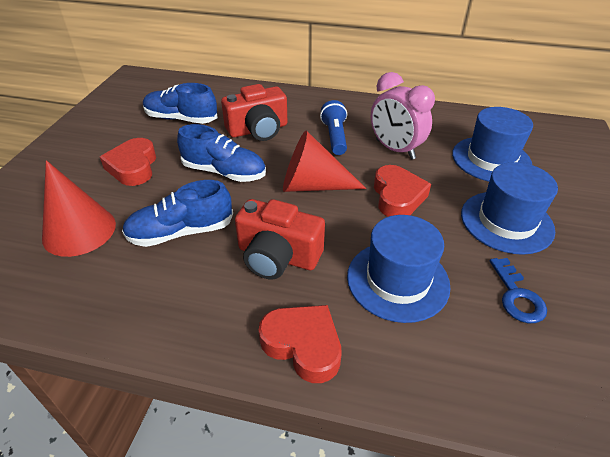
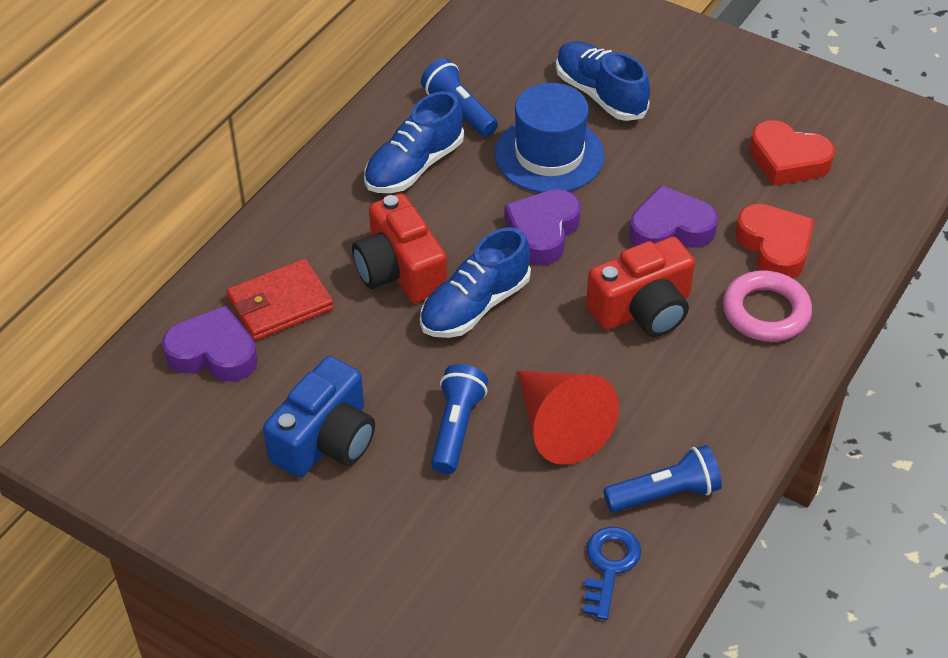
blue camera: 0 -> 1
blue flashlight: 1 -> 3
blue hat: 3 -> 1
pink clock: 1 -> 0
pink ring: 0 -> 1
purple heart: 0 -> 3
red cone: 2 -> 1
red heart: 3 -> 2
red wallet: 0 -> 1

